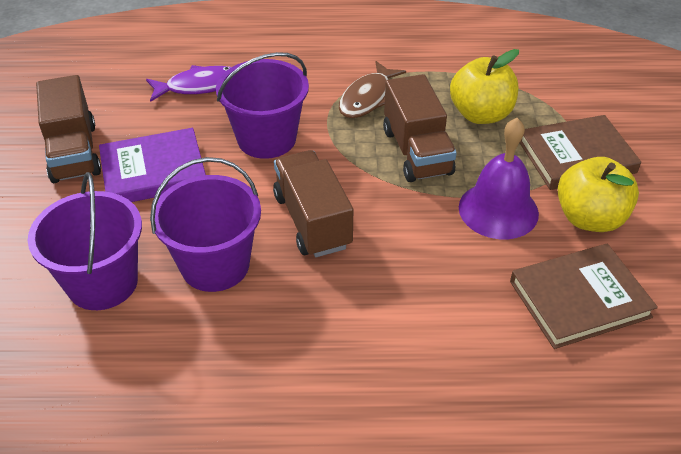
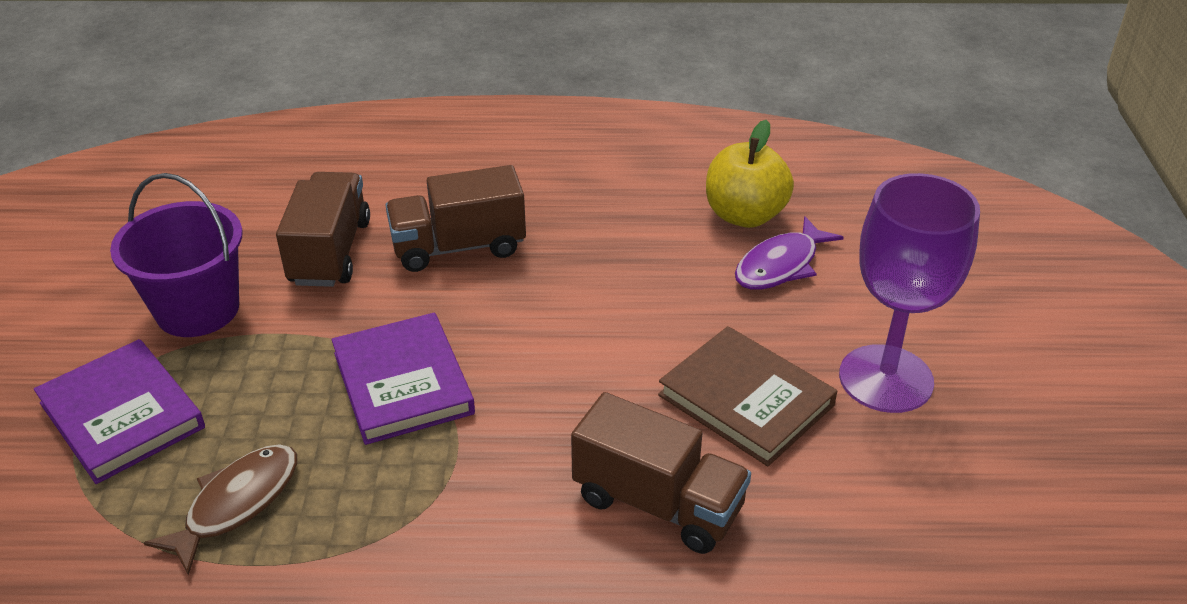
brown book: 2 -> 1
purple bell: 1 -> 0
purple book: 1 -> 2
purple bucket: 3 -> 1
purple goblet: 0 -> 1
yellow apple: 2 -> 1

